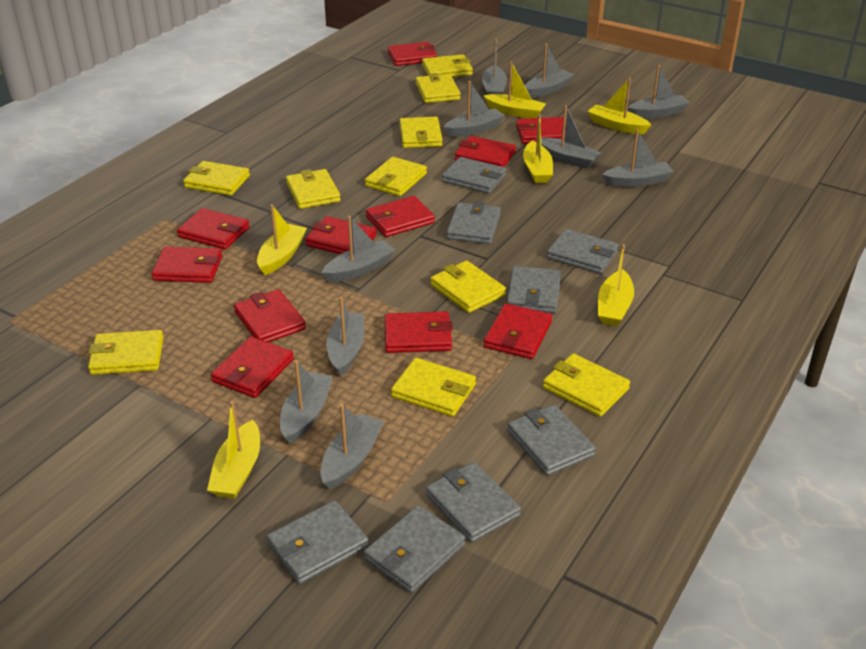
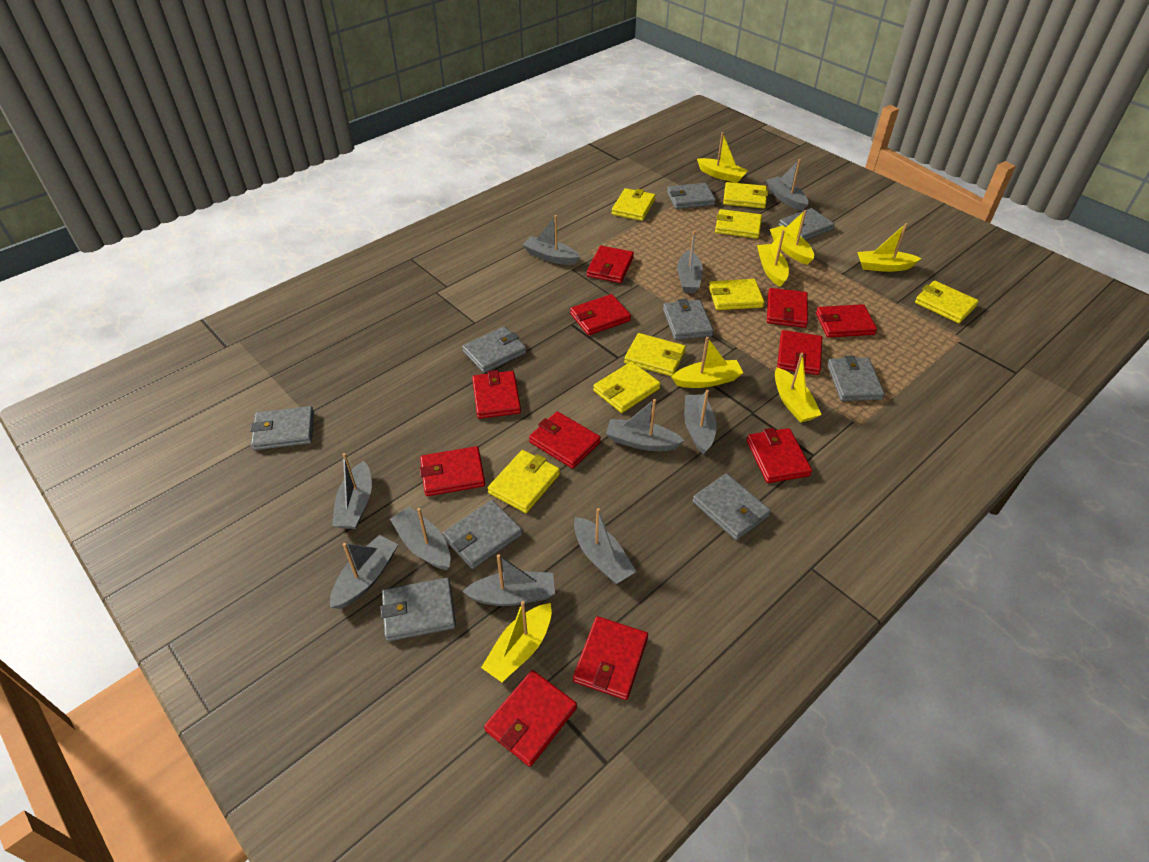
grey wallet: 8 -> 9
yellow boat: 6 -> 7
yellow wallet: 10 -> 8

